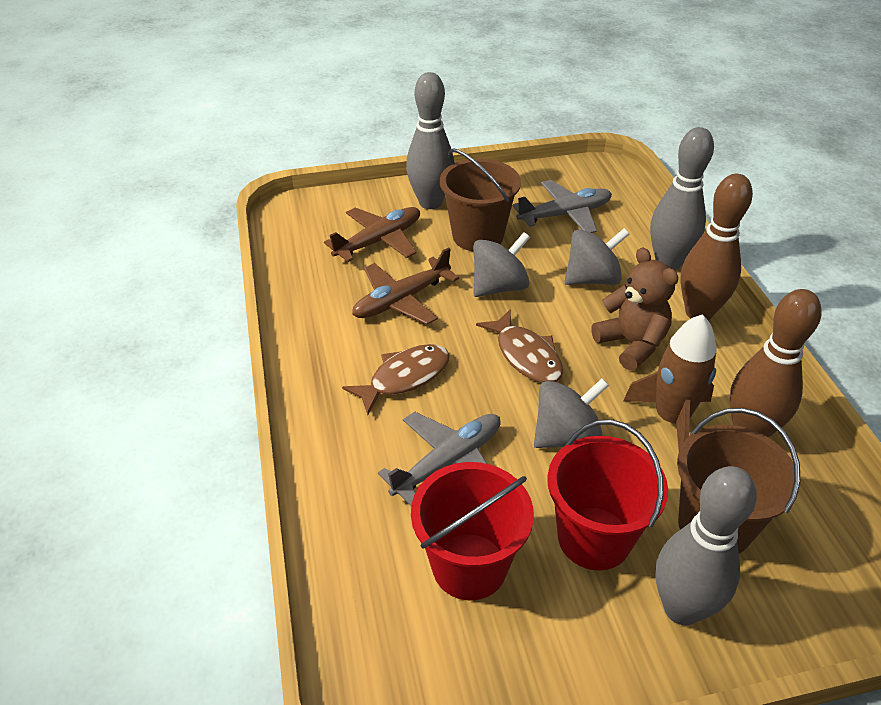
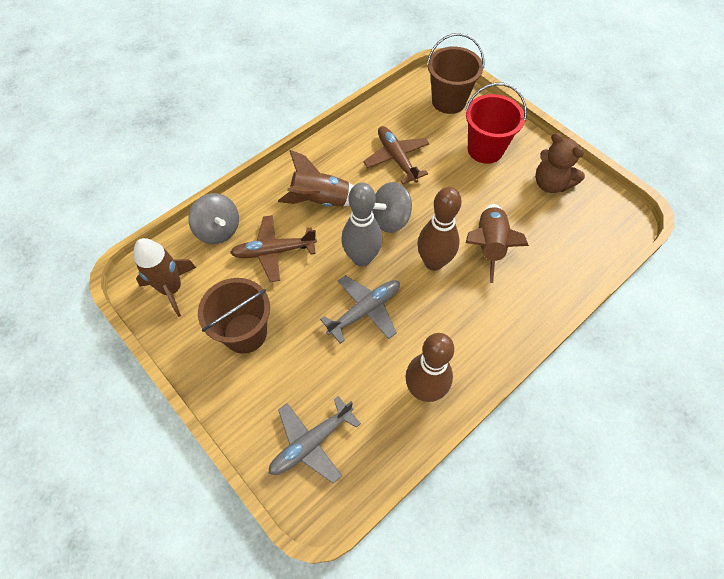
brown fish: 2 -> 0
brown rocket: 1 -> 3
grey bowling pin: 3 -> 1
grey spinning top: 3 -> 2
red bucket: 2 -> 1

